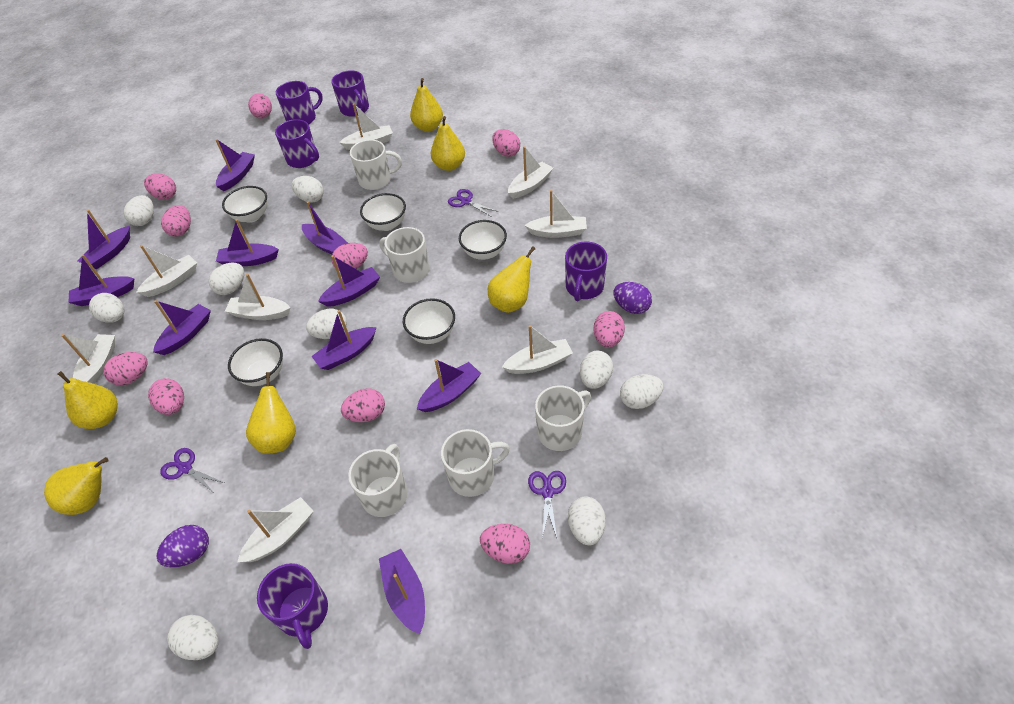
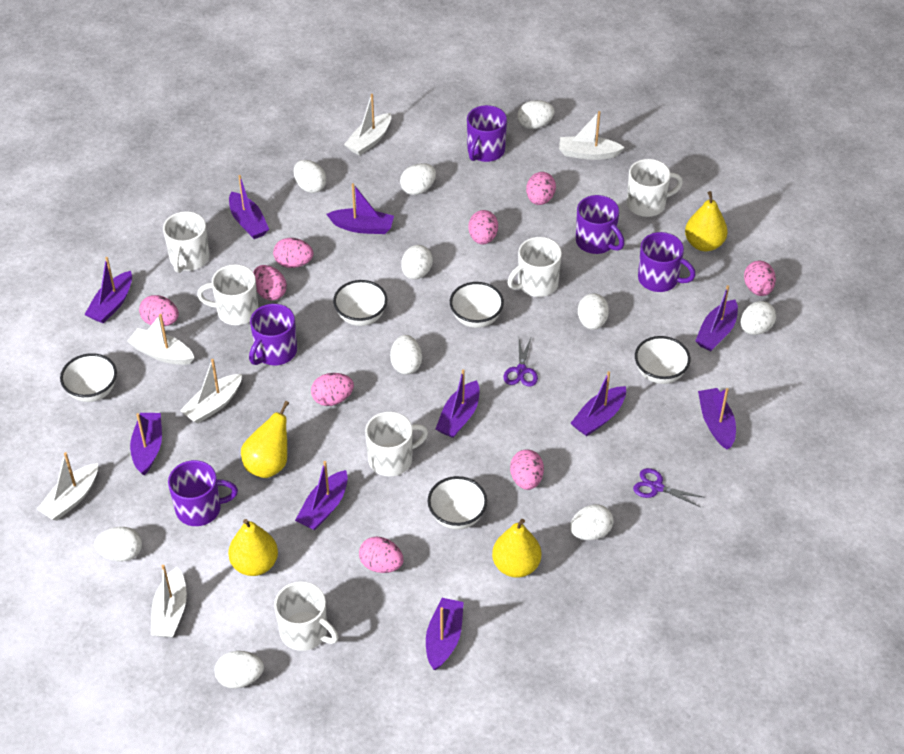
pink egg: 10 -> 9
purple egg: 2 -> 0
purple scissors: 3 -> 2
white boat: 8 -> 6
white egg: 9 -> 10
white mug: 5 -> 6
yellow pear: 6 -> 4

